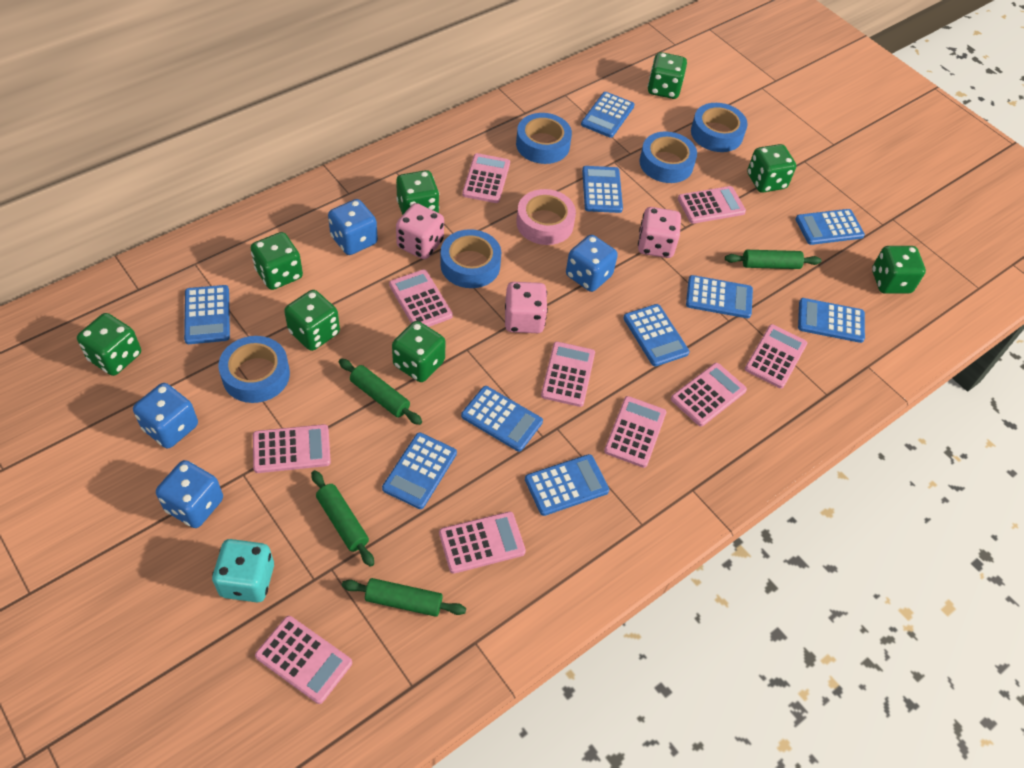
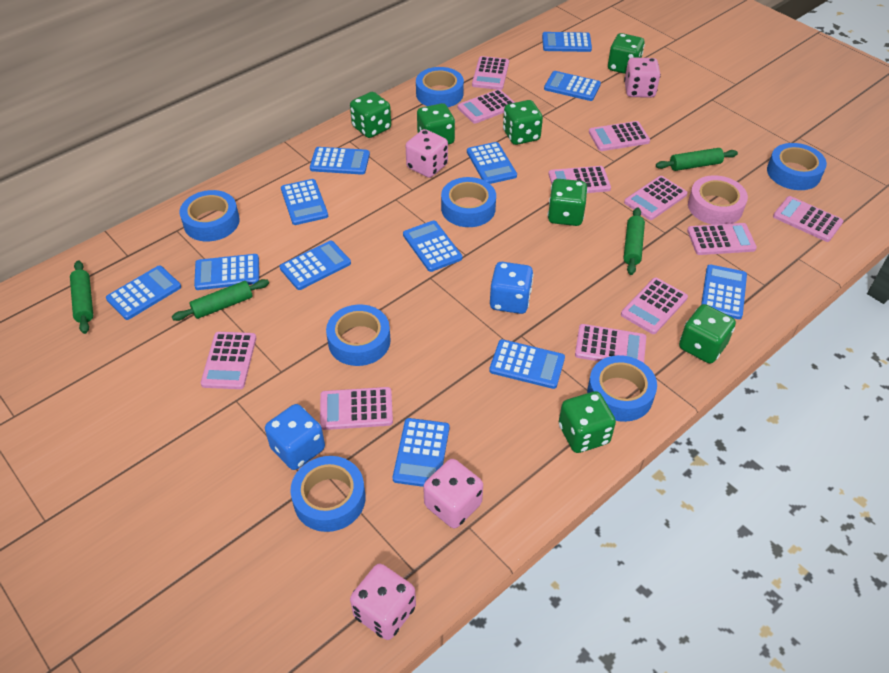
blue calculator: 10 -> 12
blue dice: 4 -> 2
blue tape: 5 -> 7
green dice: 8 -> 7
pink calculator: 10 -> 11
pink dice: 3 -> 4
turquoise dice: 1 -> 0

